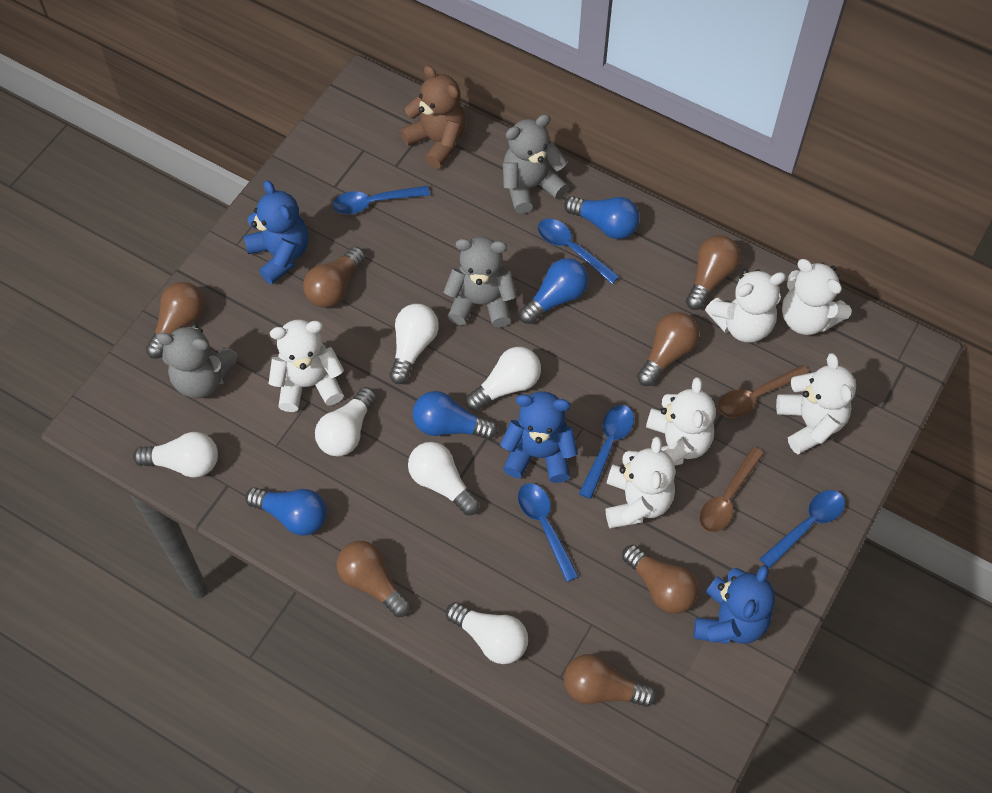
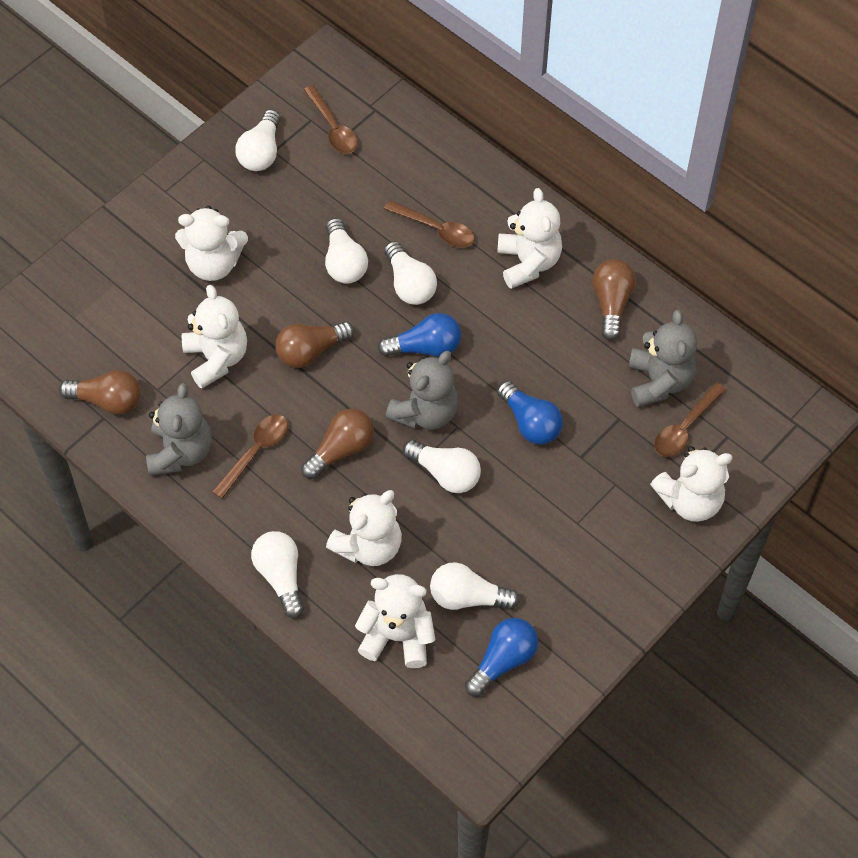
blue light bulb: 4 -> 3
blue spoon: 5 -> 0
blue teddy bear: 3 -> 0
brown light bulb: 7 -> 4
brown spoon: 2 -> 4
brown teddy bear: 1 -> 0

